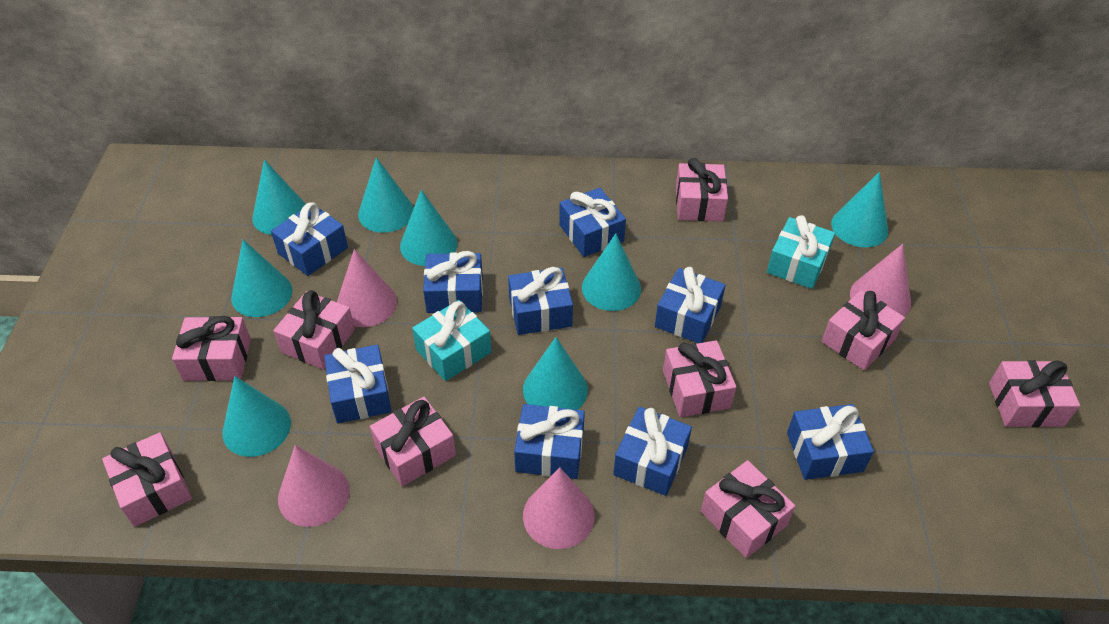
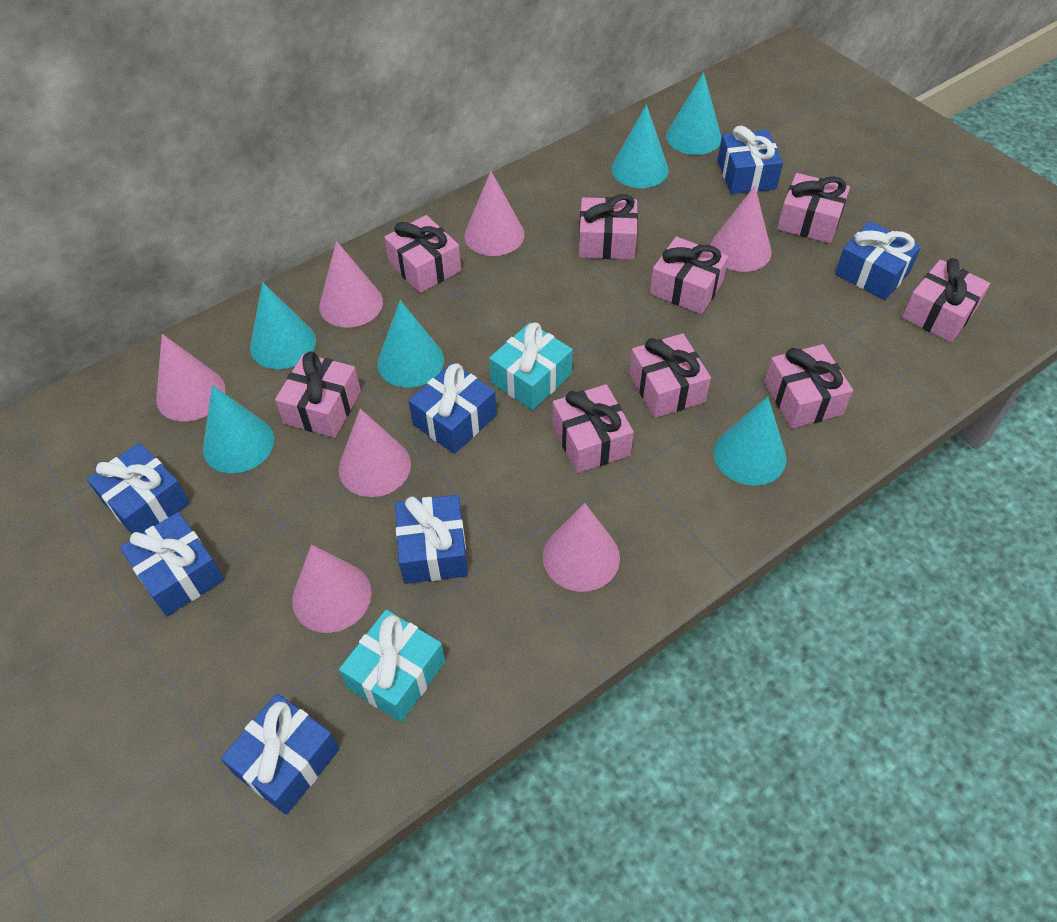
blue gift: 9 -> 7
pink cone: 4 -> 7
turquoise cone: 8 -> 6

